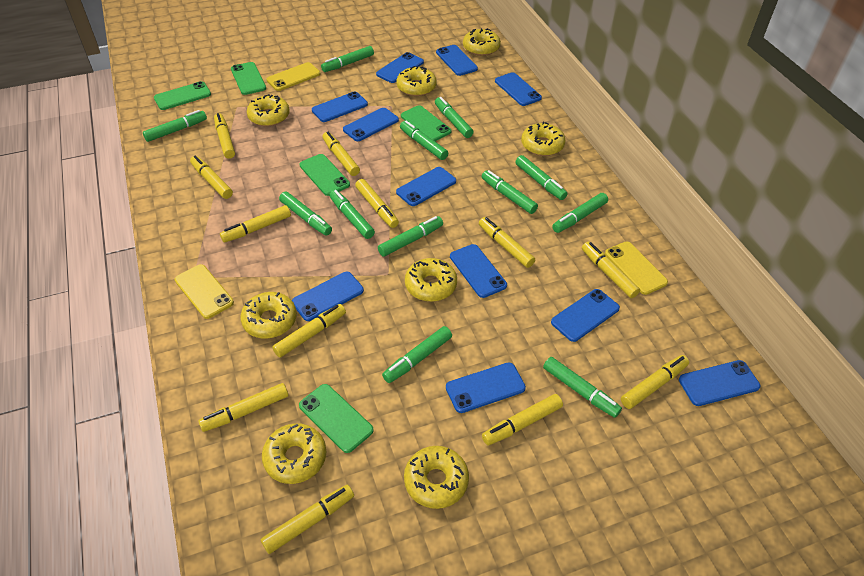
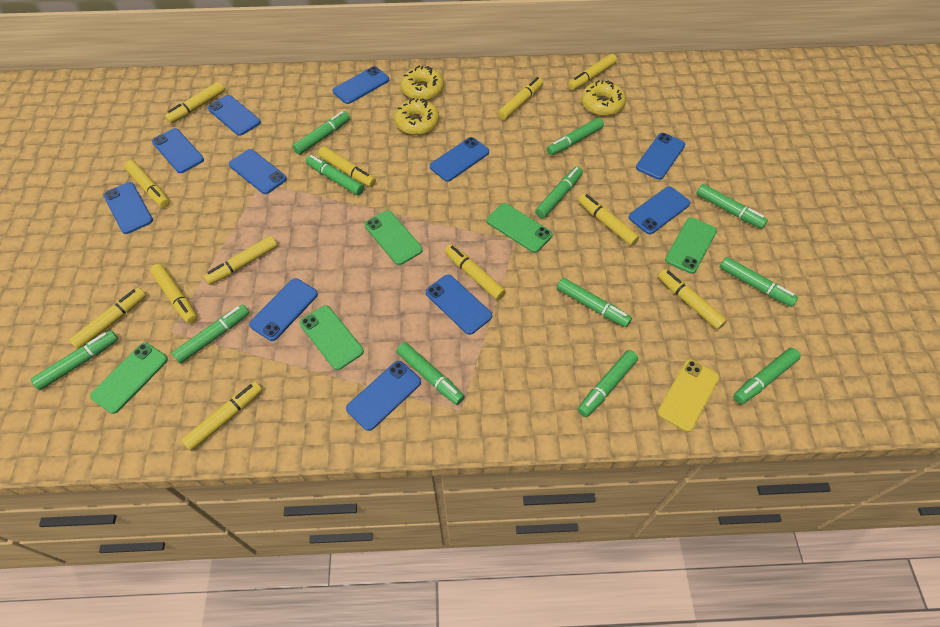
yellow donut: 8 -> 3
yellow phone: 3 -> 1

